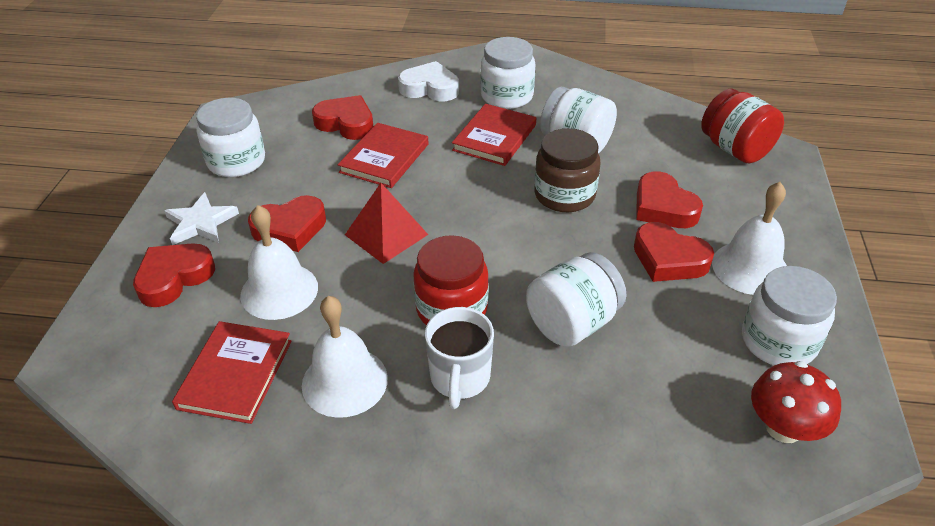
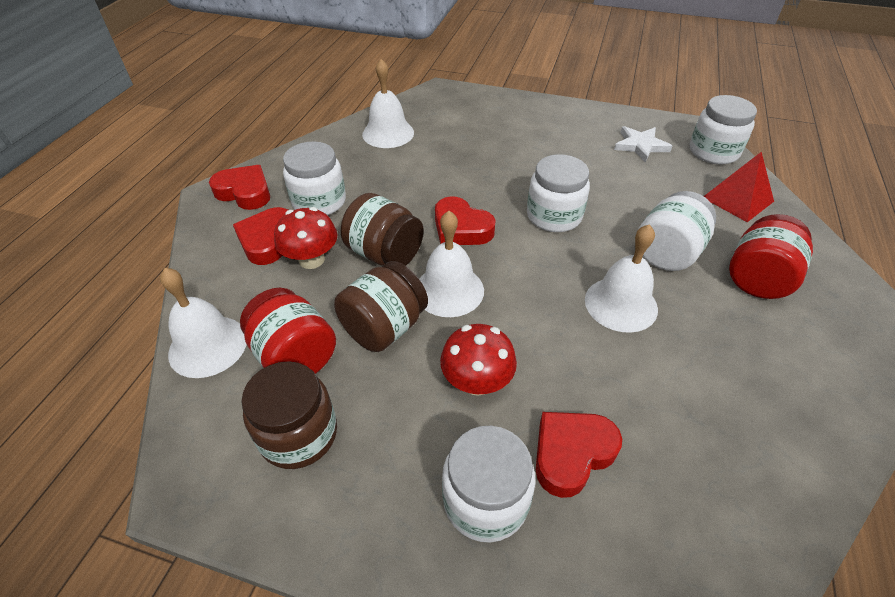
brown jar: 1 -> 3
red book: 3 -> 0
red heart: 5 -> 4
red mushroom: 1 -> 2
white bell: 3 -> 4
white heart: 1 -> 0
white mug: 1 -> 0

